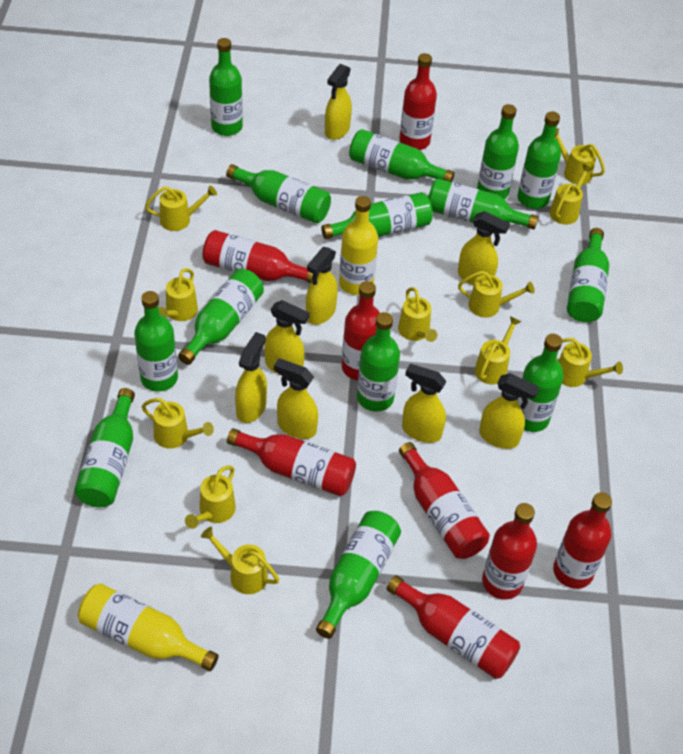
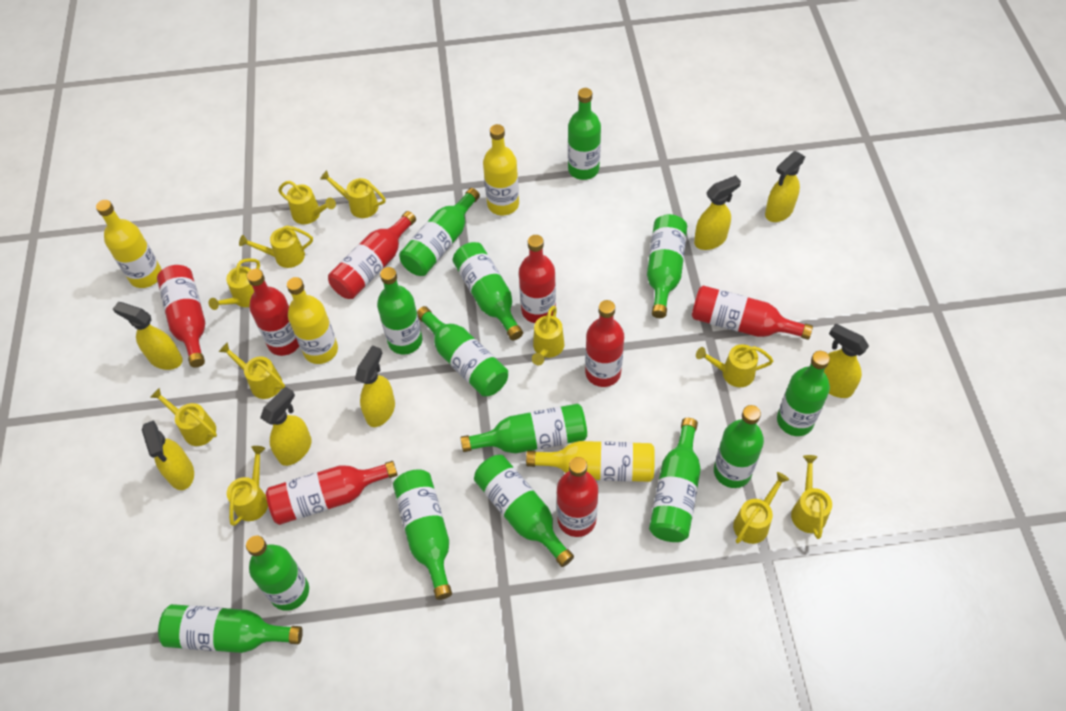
yellow bottle: 2 -> 4
yellow spray bottle: 8 -> 7

